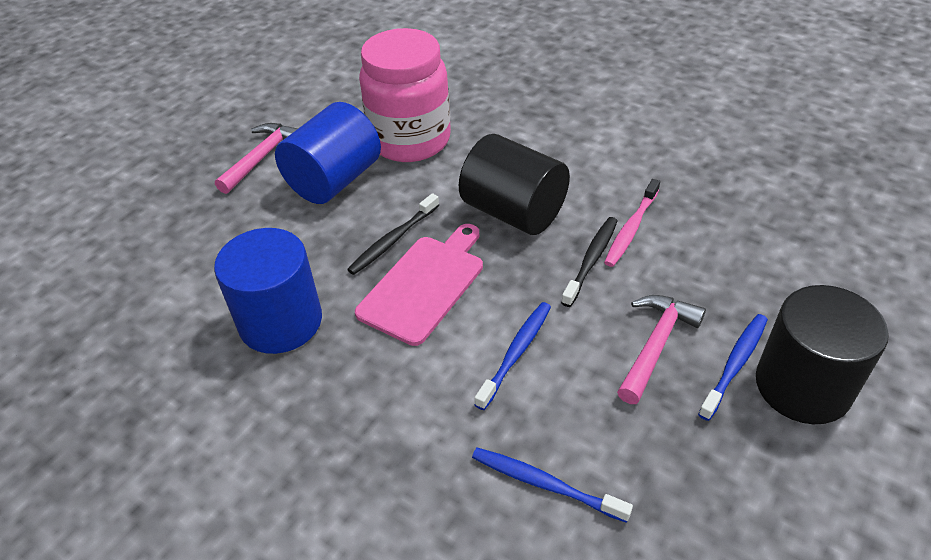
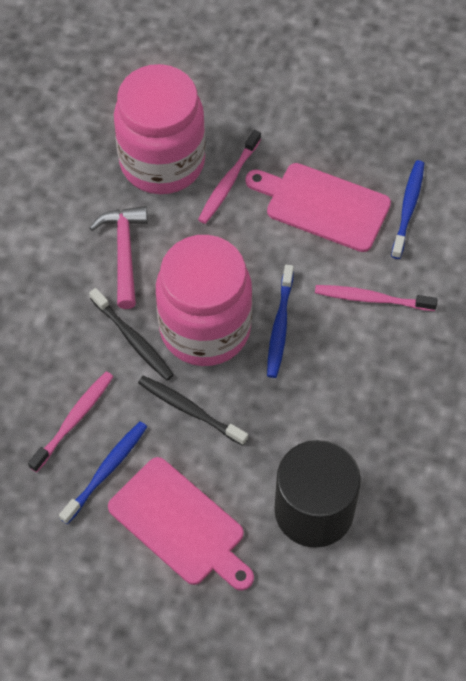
black cylinder: 2 -> 1
blue cylinder: 2 -> 0
pink cutting board: 1 -> 2
pink hammer: 2 -> 1
pink jar: 1 -> 2
pink toothbrush: 1 -> 3

